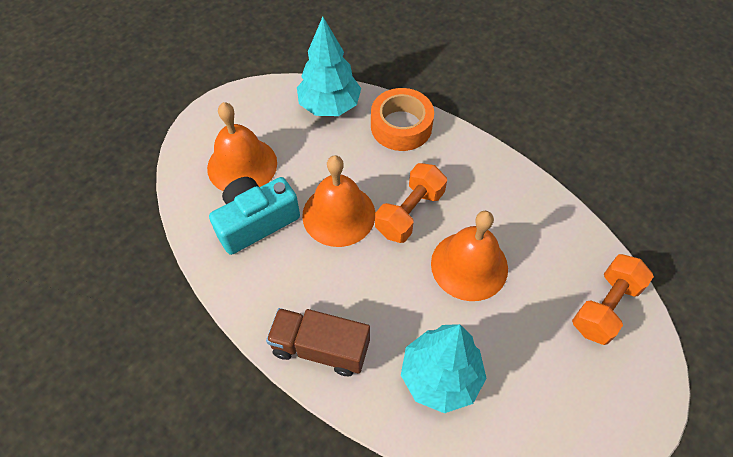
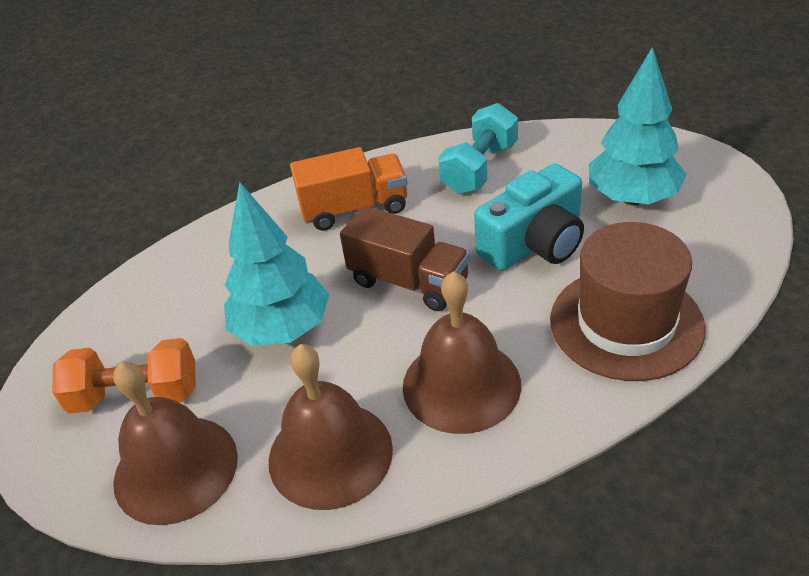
brown bell: 0 -> 3
brown hat: 0 -> 1
orange bell: 3 -> 0
orange dumbbell: 2 -> 1
orange tape: 1 -> 0
orange truck: 0 -> 1
turquoise dumbbell: 0 -> 1

